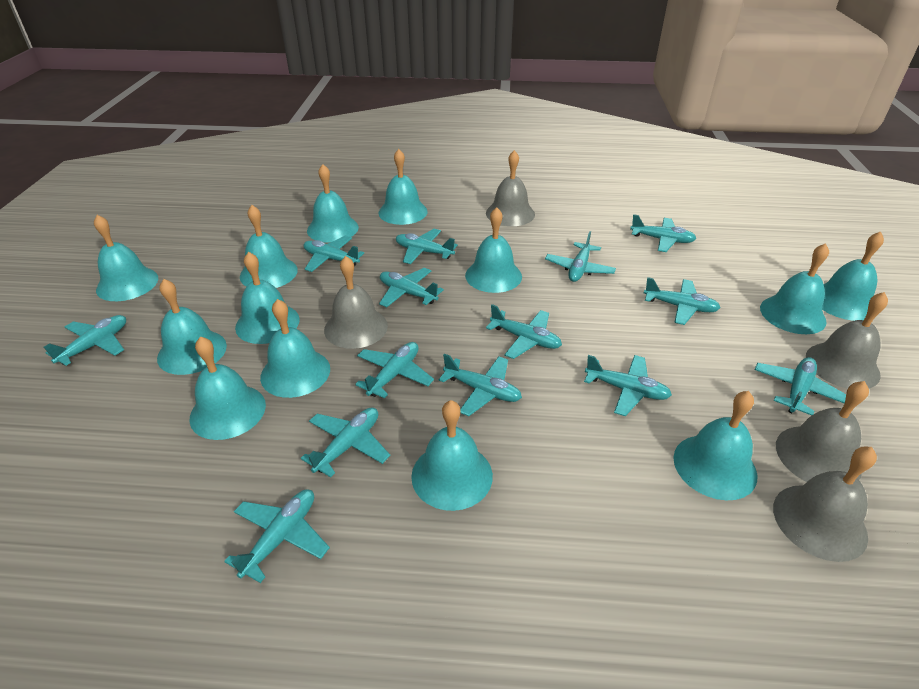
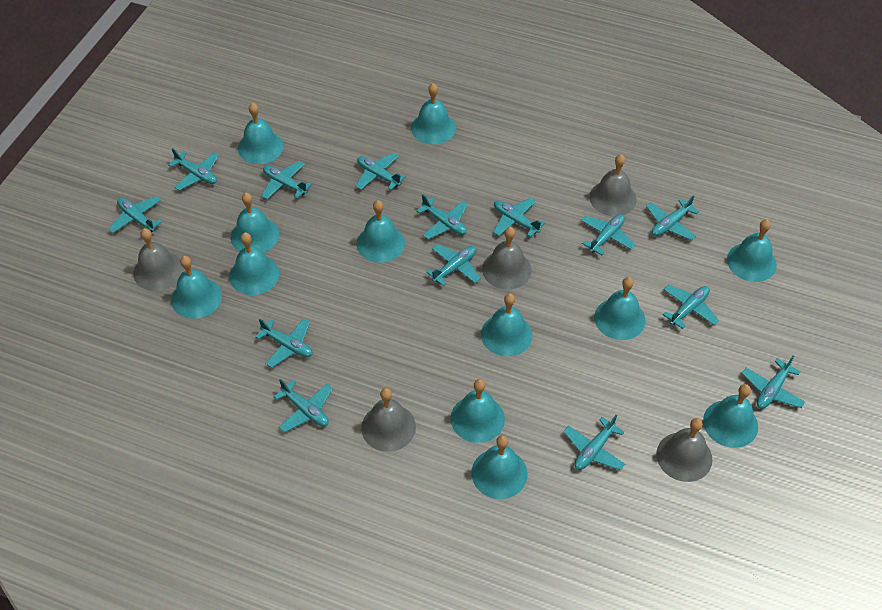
turquoise bell: 13 -> 12

